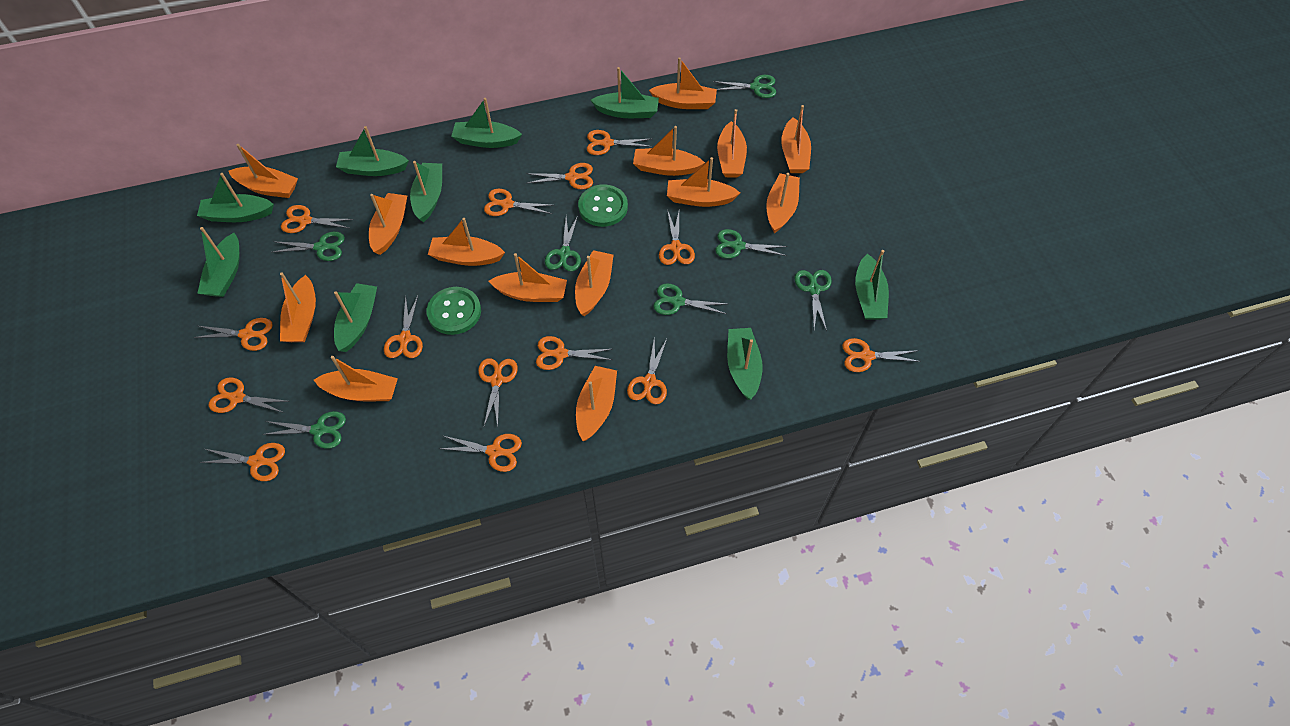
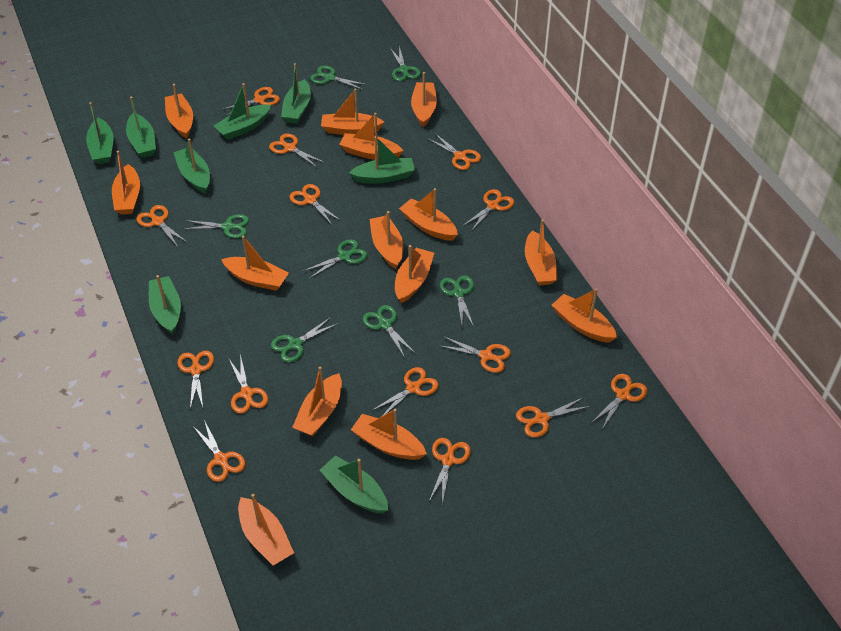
green boat: 9 -> 8
green button: 2 -> 0

